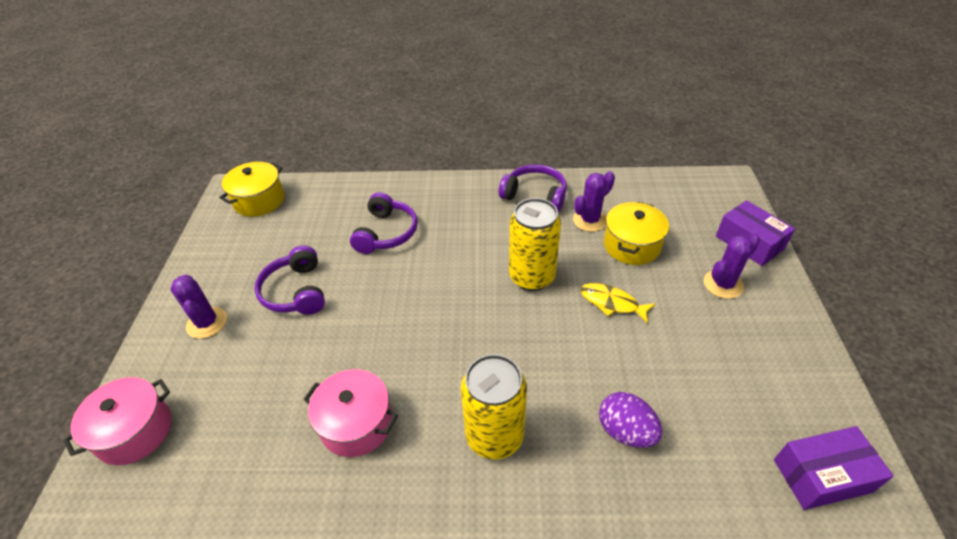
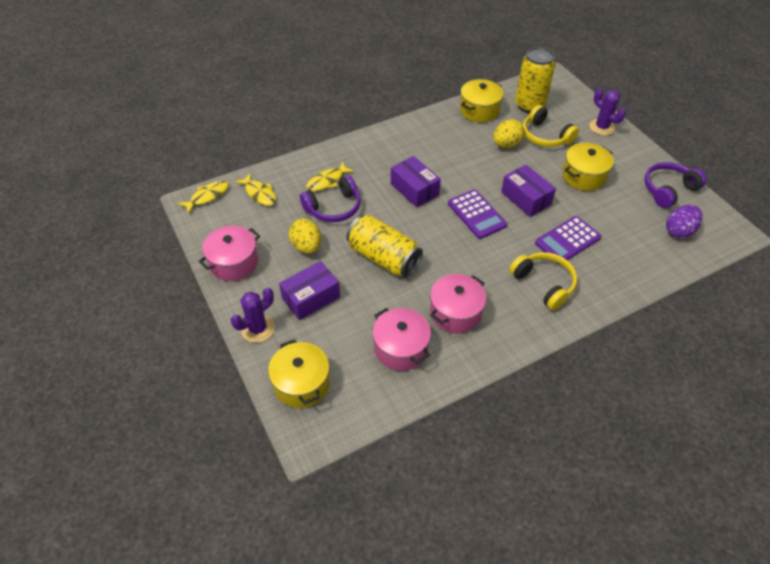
pink pot: 2 -> 3
purple box: 2 -> 3
purple cactus: 3 -> 2
purple calculator: 0 -> 2
purple headphones: 3 -> 2
yellow egg: 0 -> 2
yellow fish: 1 -> 3
yellow headphones: 0 -> 2
yellow pot: 2 -> 3

